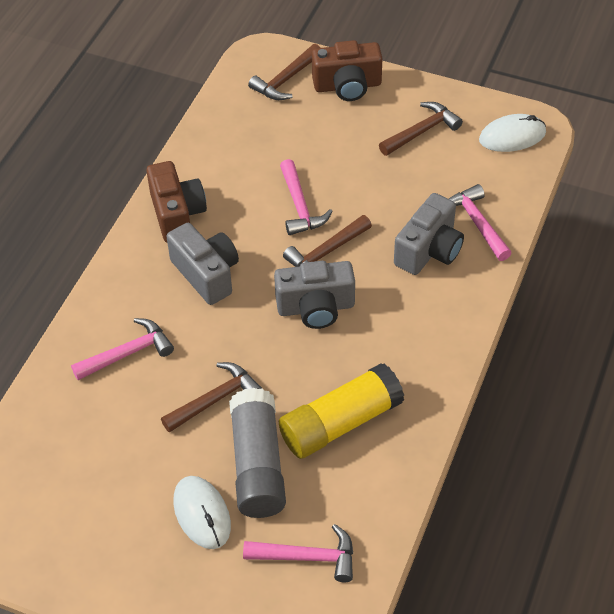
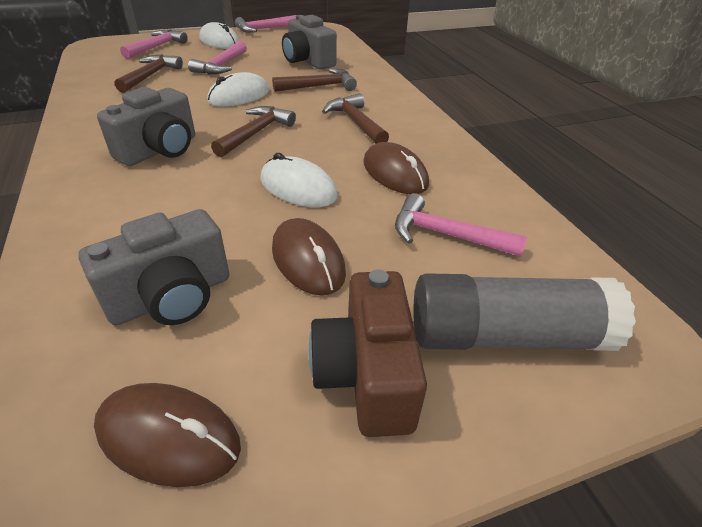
brown camera: 2 -> 1
brown mouse: 0 -> 3
white mouse: 2 -> 3
yellow glue stick: 1 -> 0

